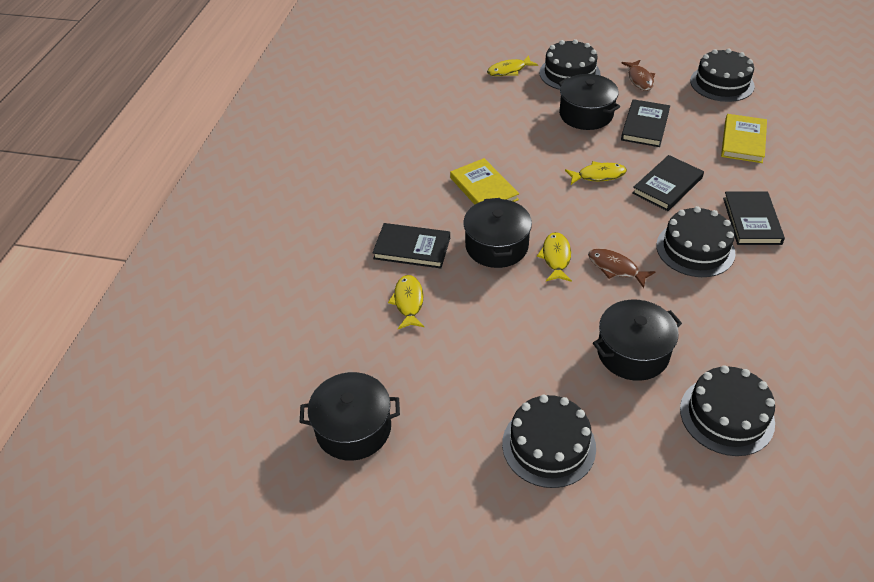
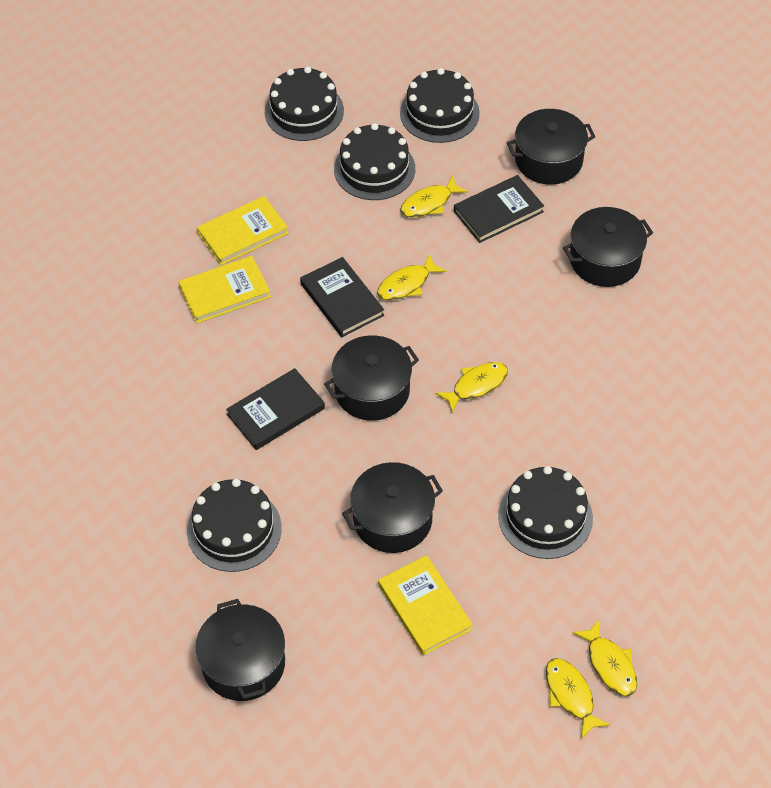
black book: 4 -> 3
black pot: 4 -> 5
brown fish: 2 -> 0
yellow book: 2 -> 3
yellow fish: 4 -> 5

